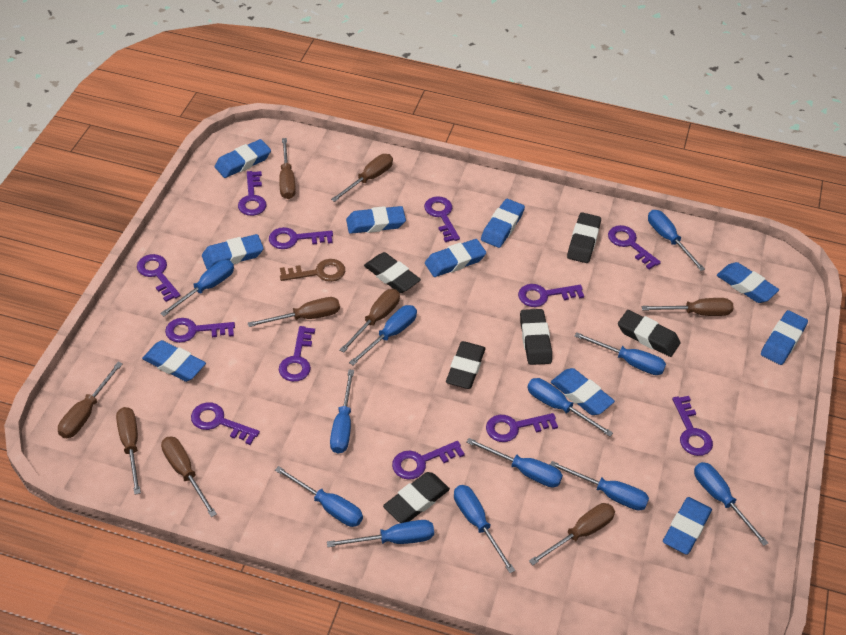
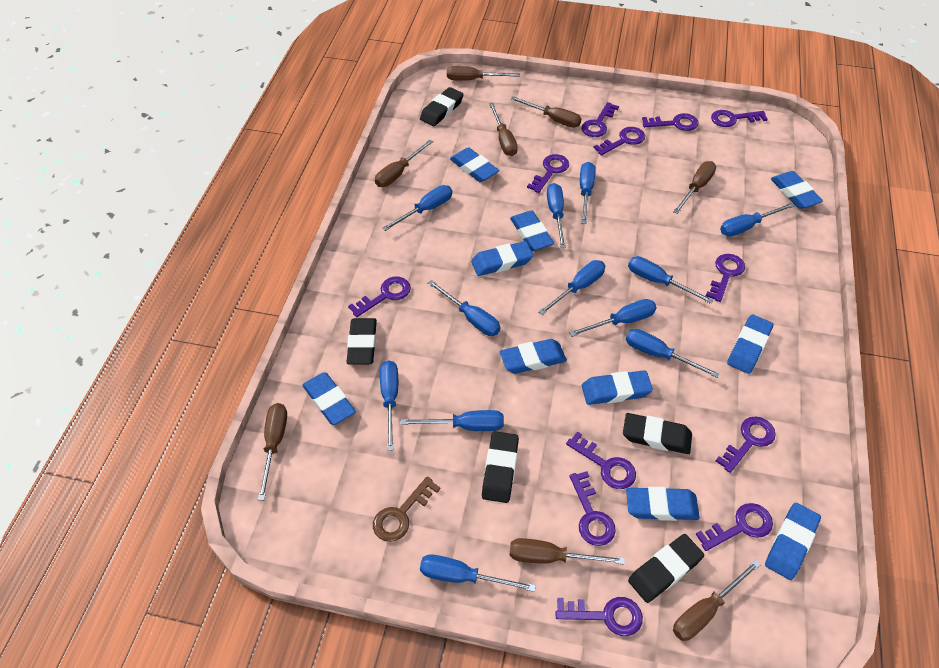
black eraser: 6 -> 5
brown screwdriver: 9 -> 8

